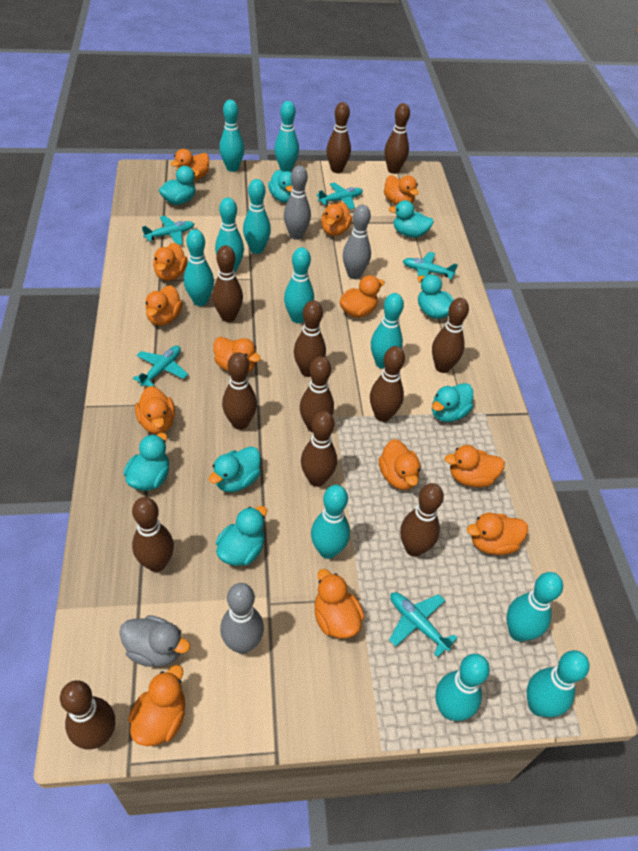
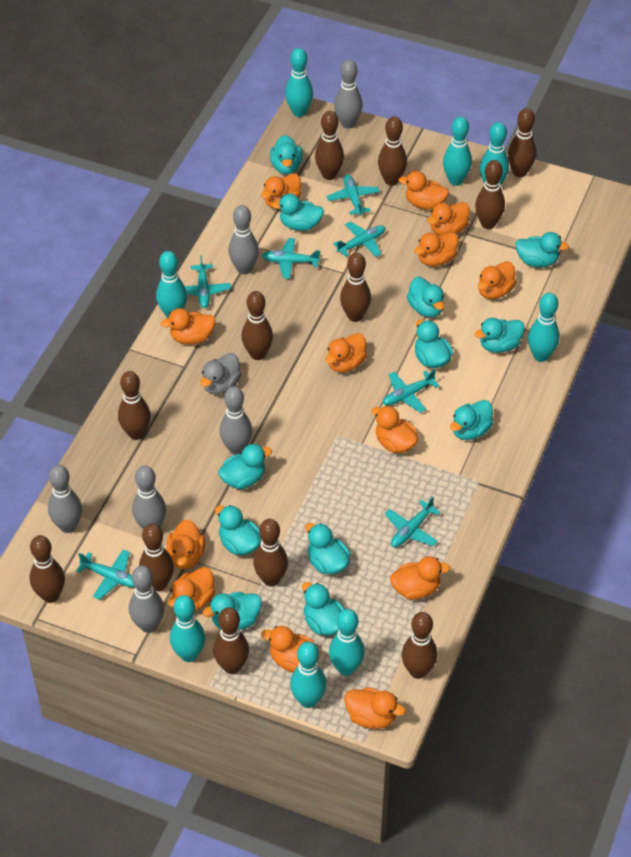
grey bowling pin: 3 -> 6
turquoise bowling pin: 11 -> 8
turquoise duck: 8 -> 12
turquoise plane: 5 -> 7

